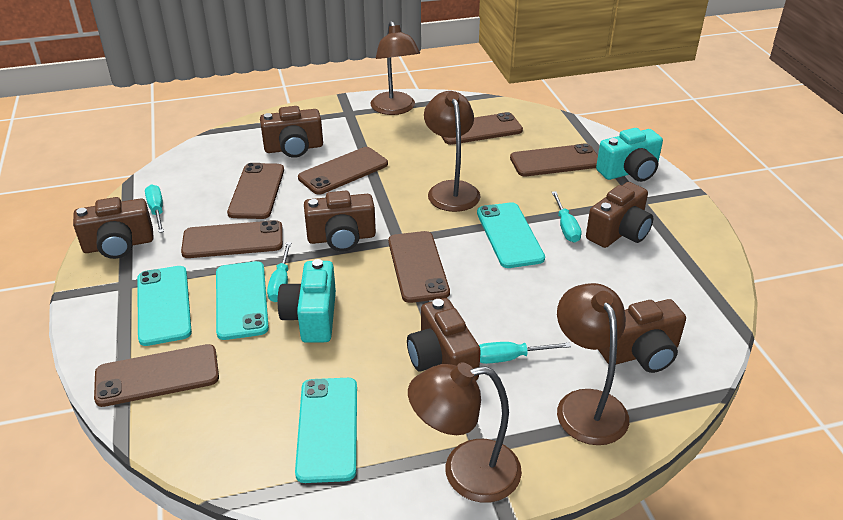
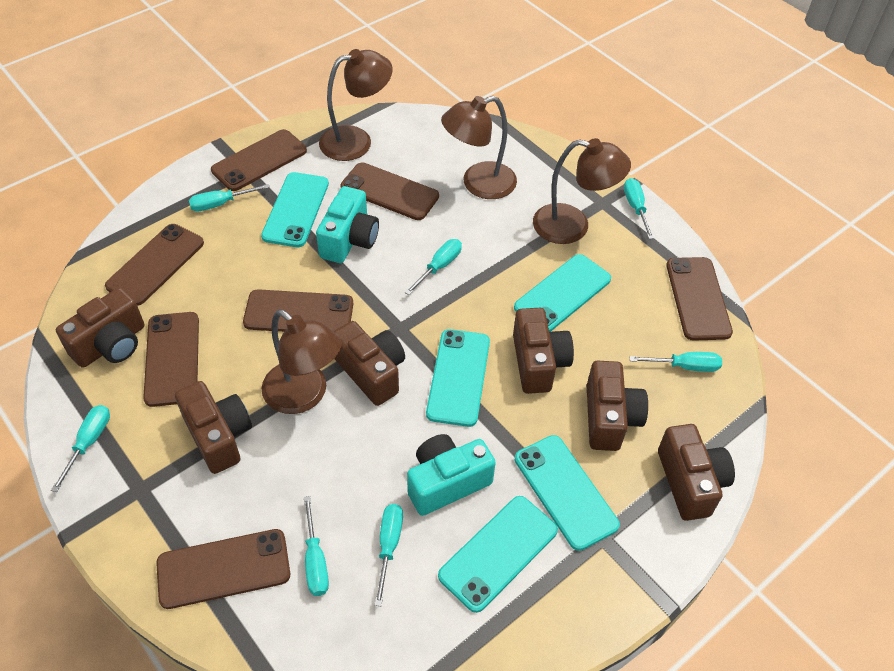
turquoise phone: 4 -> 5
turquoise screwdriver: 4 -> 7

